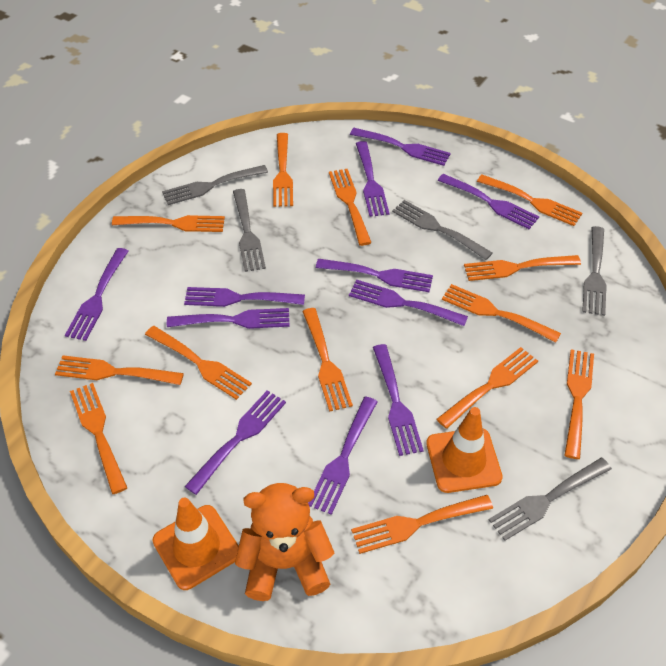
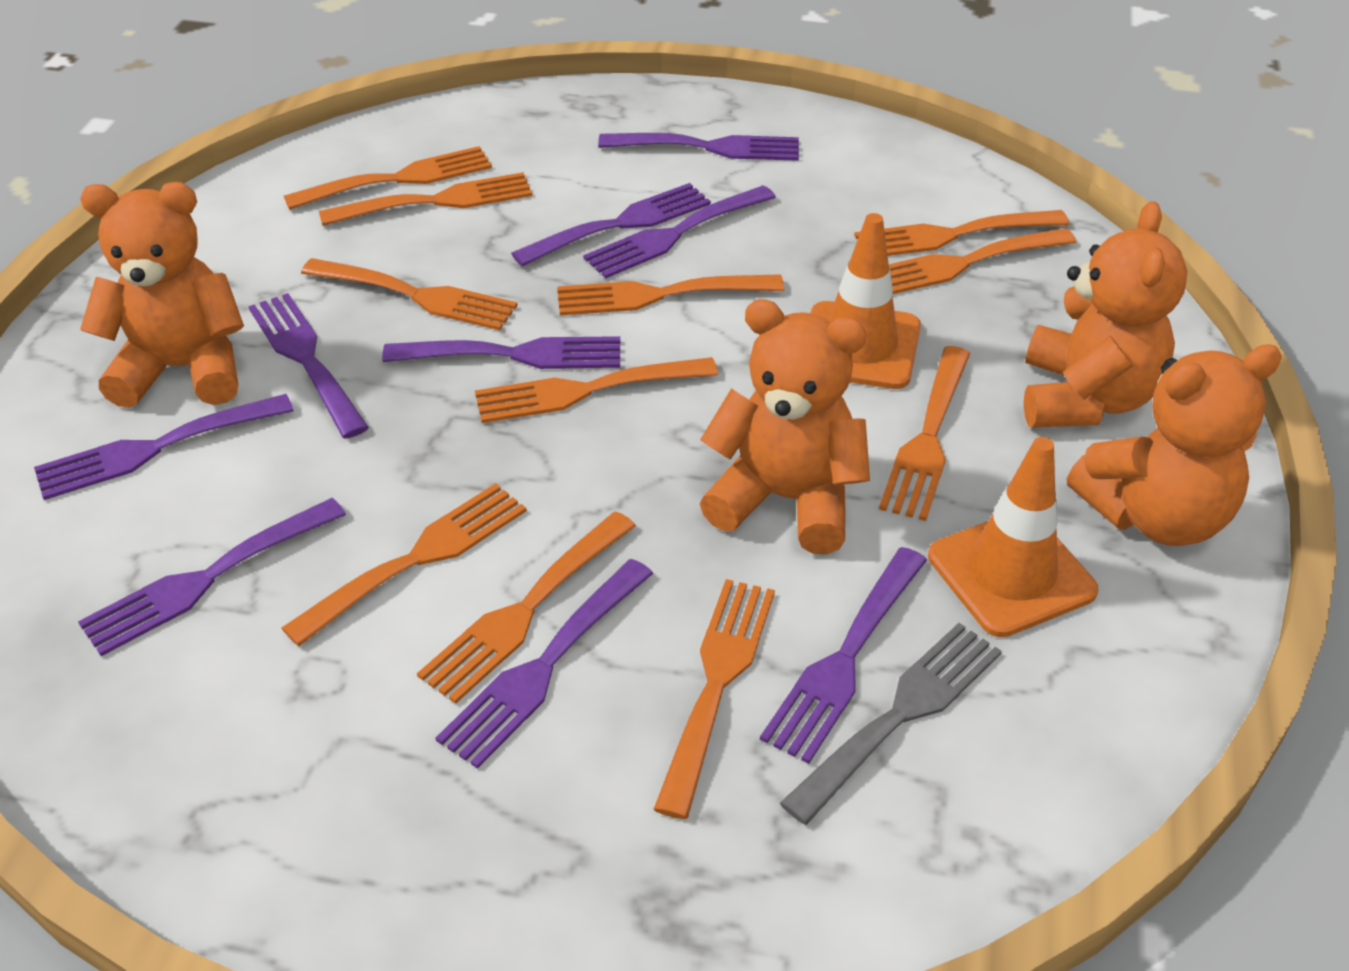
grey fork: 5 -> 1
orange fork: 13 -> 11
orange teddy bear: 1 -> 4
purple fork: 11 -> 9

